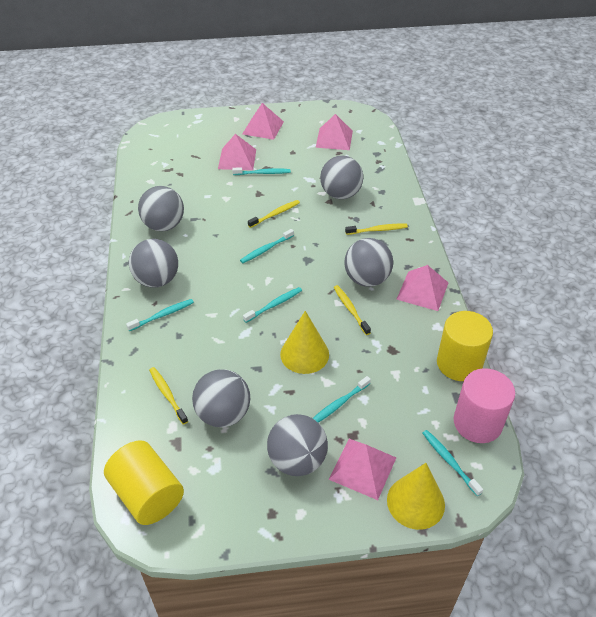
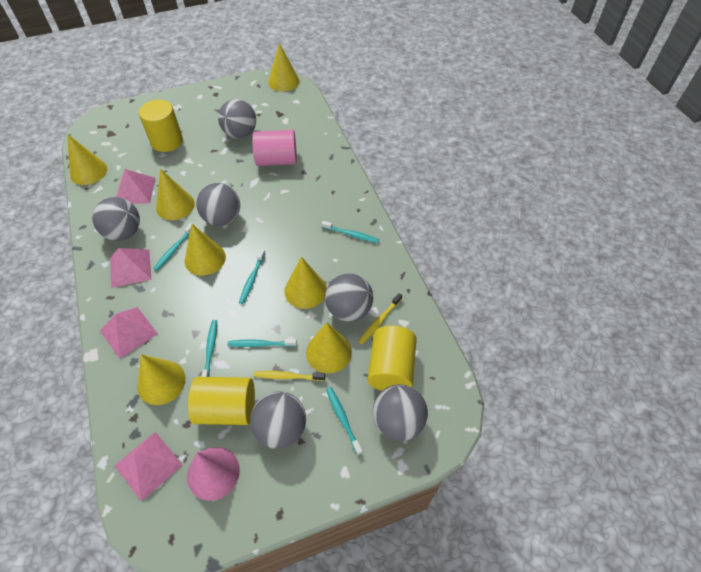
pink cone: 0 -> 1
pink pyramid: 5 -> 4
yellow cone: 2 -> 7
yellow cylinder: 2 -> 3
yellow toothbrush: 4 -> 2

